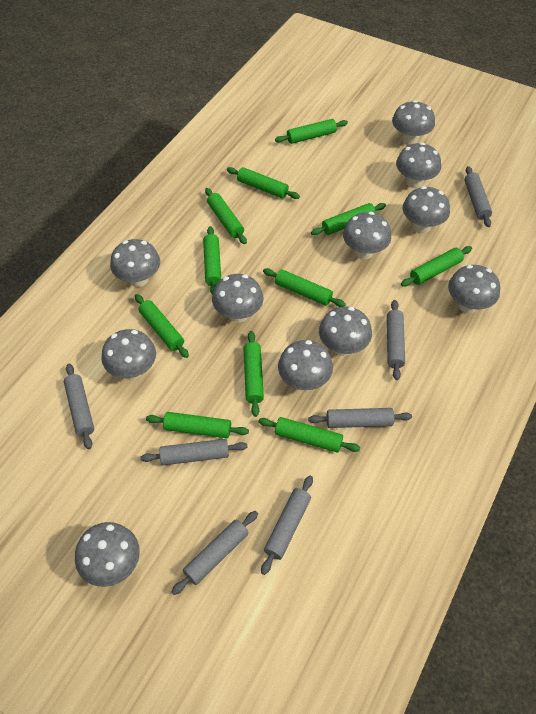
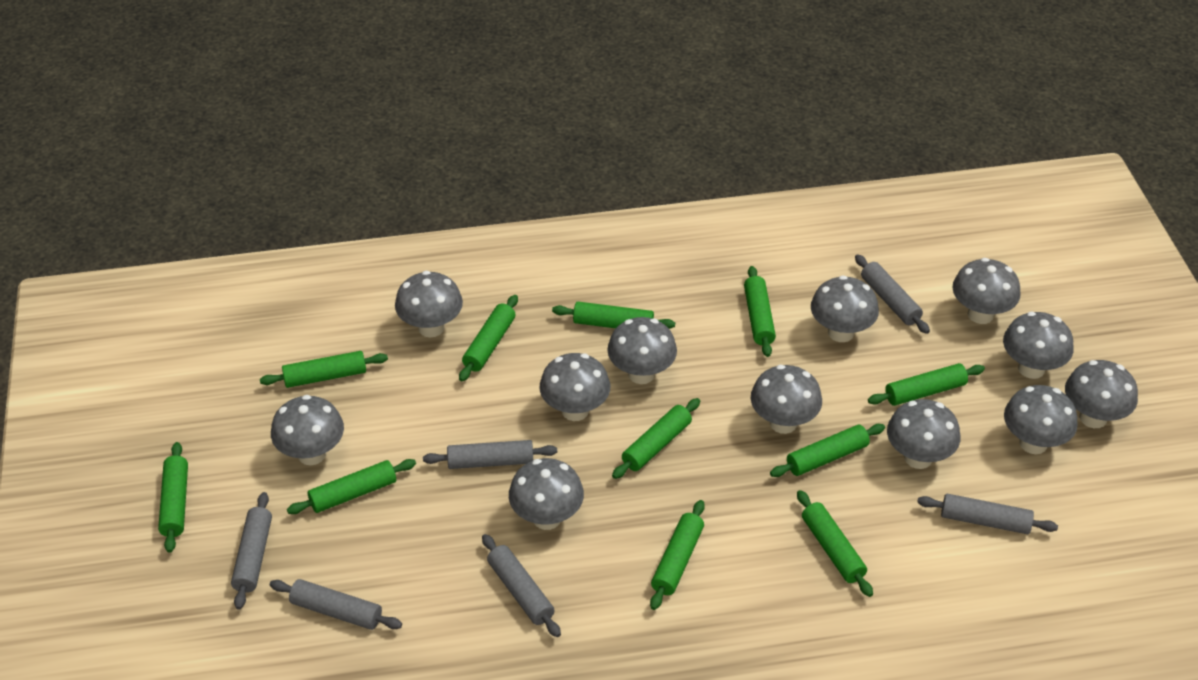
grey mushroom: 11 -> 12
grey rolling pin: 7 -> 6

